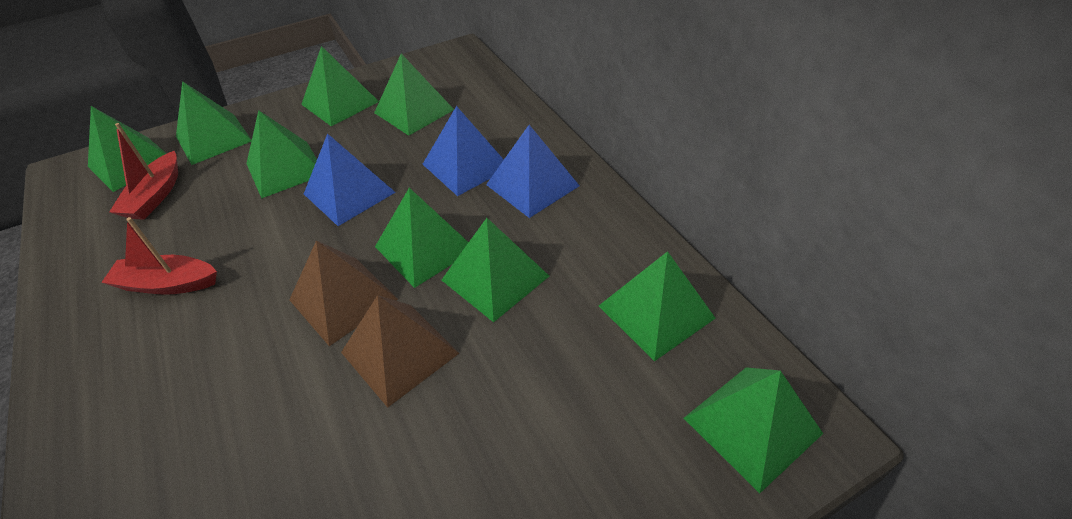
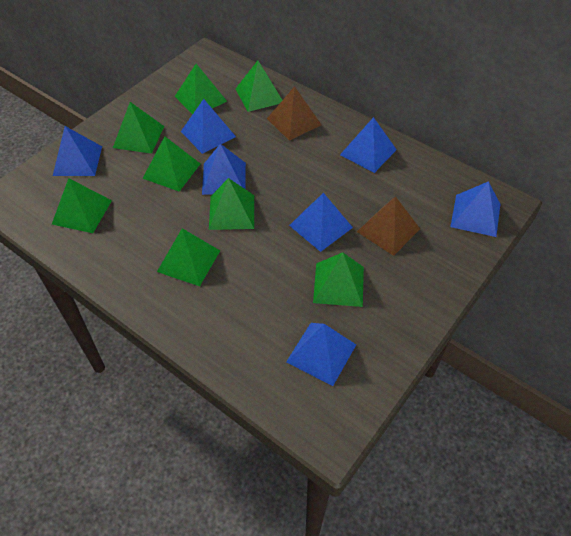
blue pyramid: 3 -> 7
green pyramid: 9 -> 8
red boat: 2 -> 0

